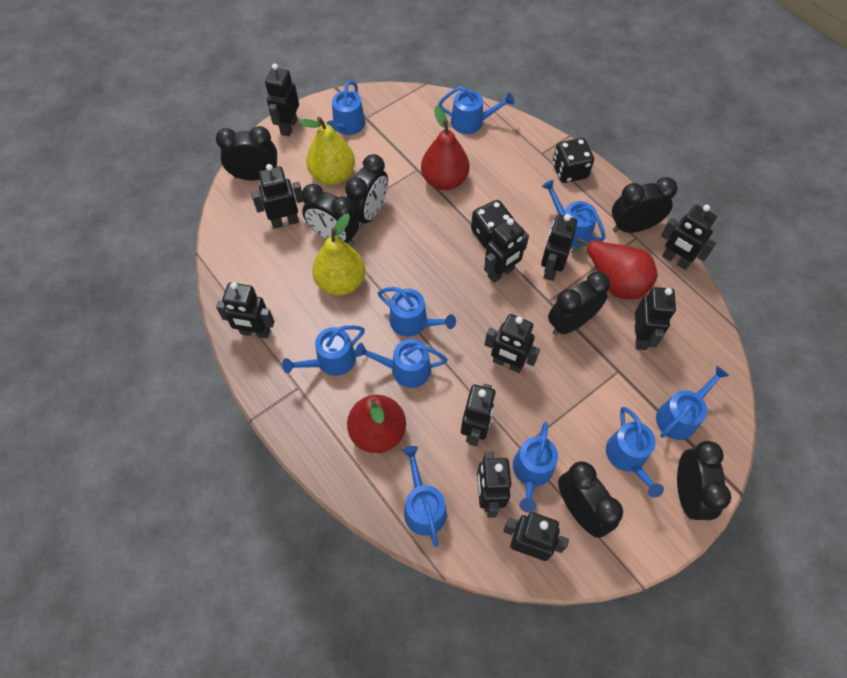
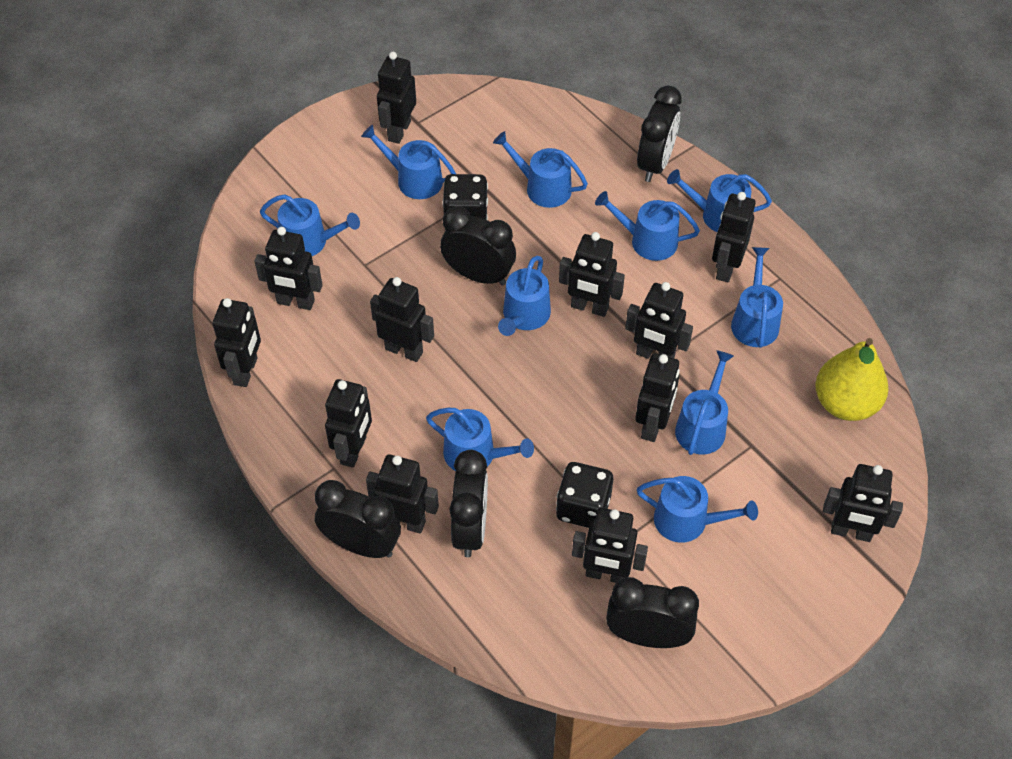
black clock: 7 -> 5
black robot: 11 -> 12
red pear: 3 -> 0
yellow pear: 2 -> 1

